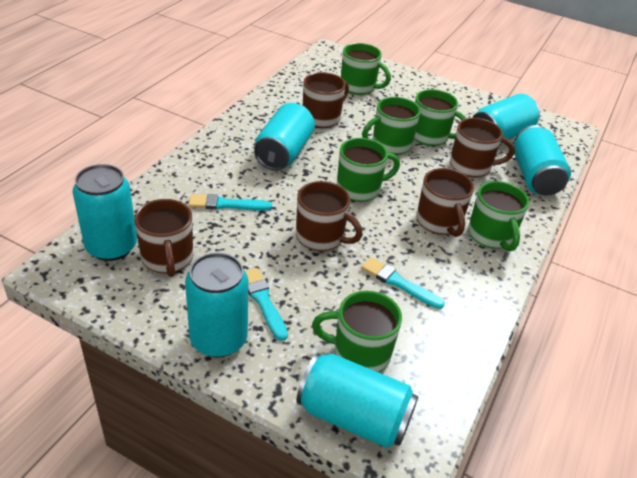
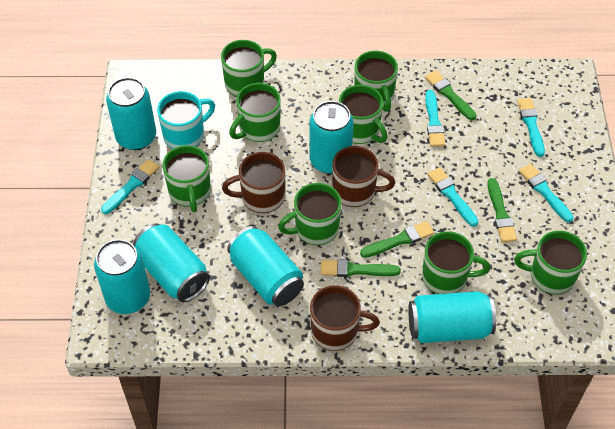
brown mug: 5 -> 3
green brush: 0 -> 4
green mug: 6 -> 8
turquoise brush: 3 -> 5
turquoise mug: 0 -> 1

